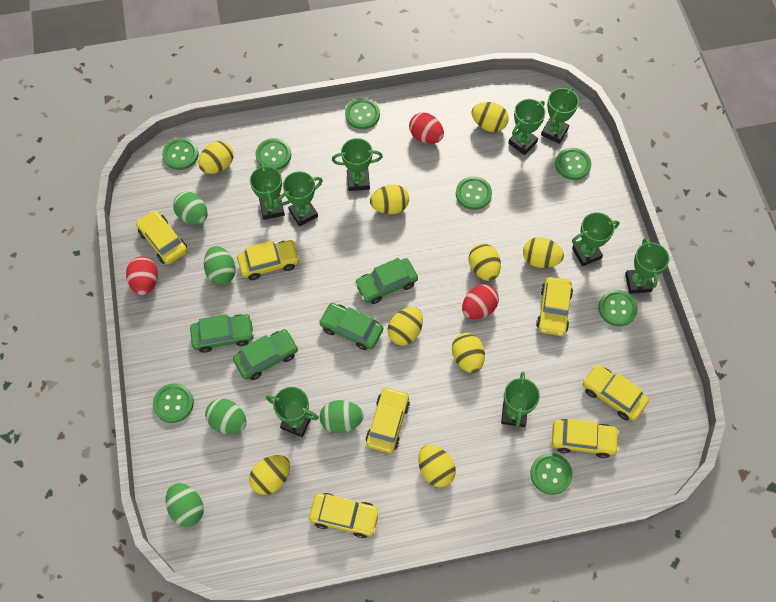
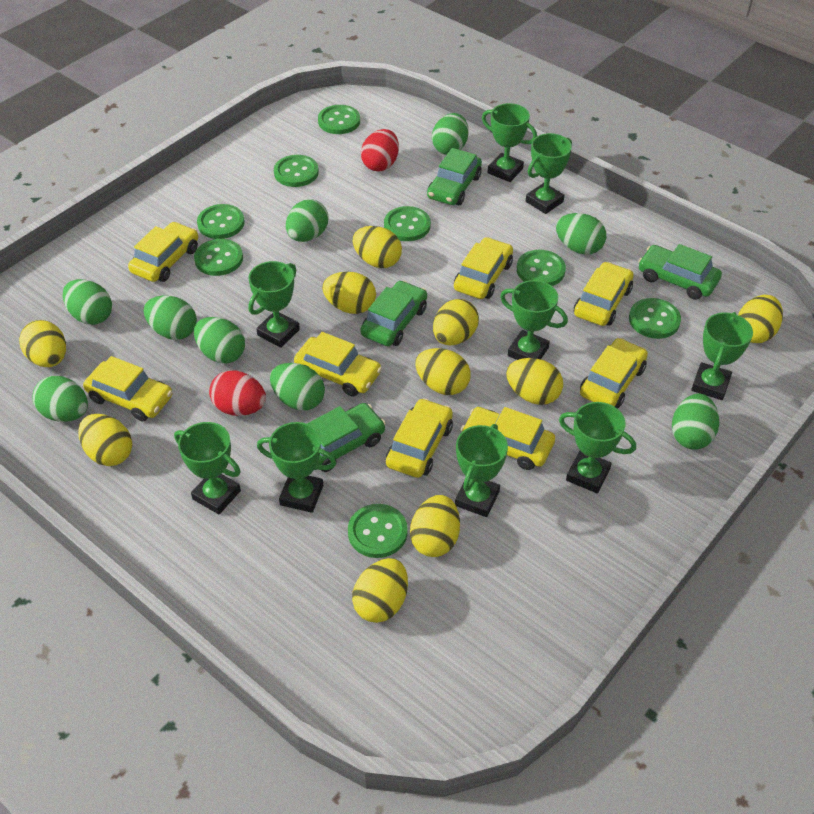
green egg: 5 -> 9
red egg: 3 -> 2
yellow car: 7 -> 8
yellow egg: 9 -> 10

